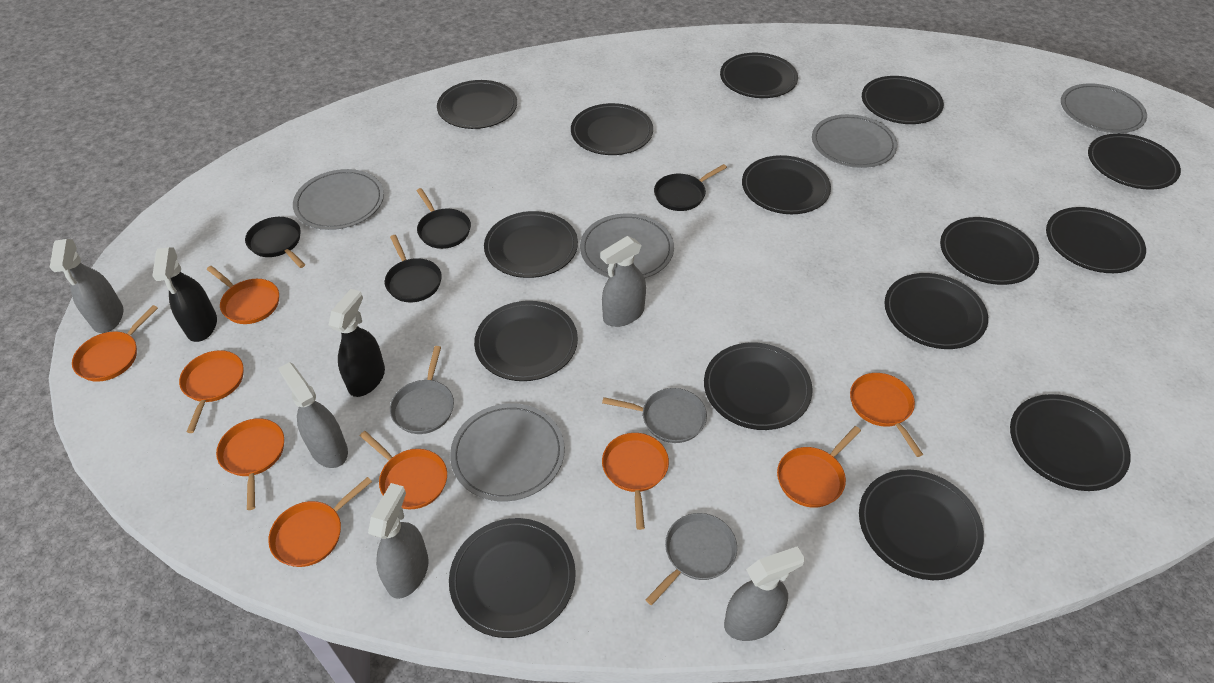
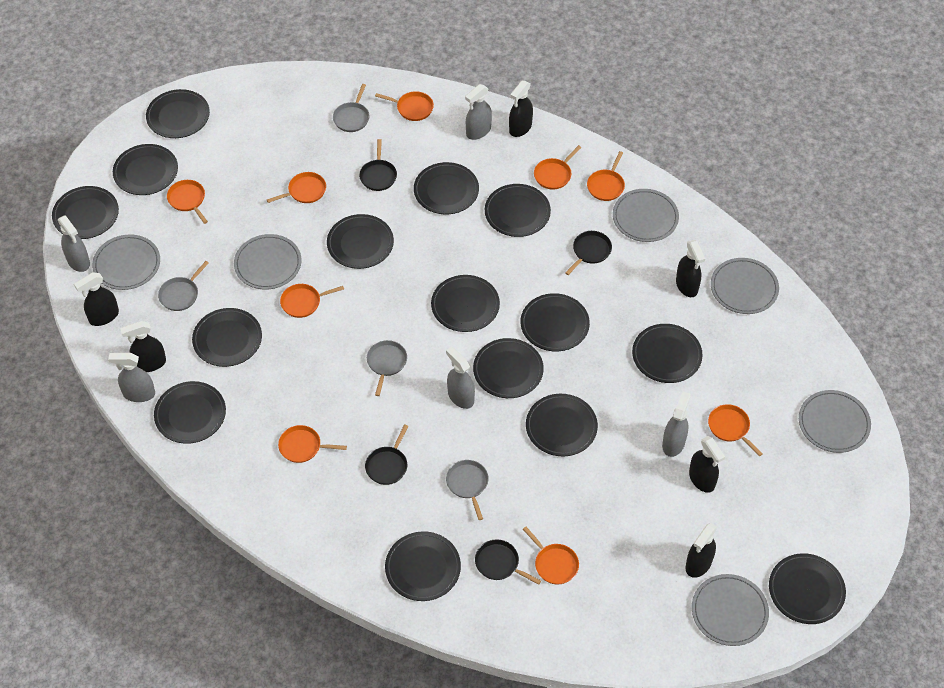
black spray bottle: 2 -> 6
grey pan: 3 -> 4
grey plate: 5 -> 6

